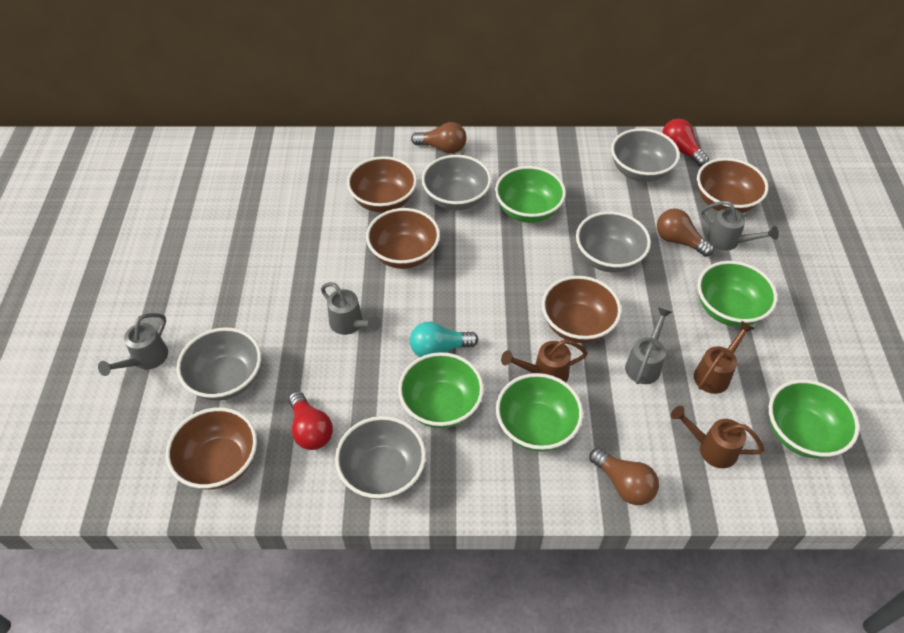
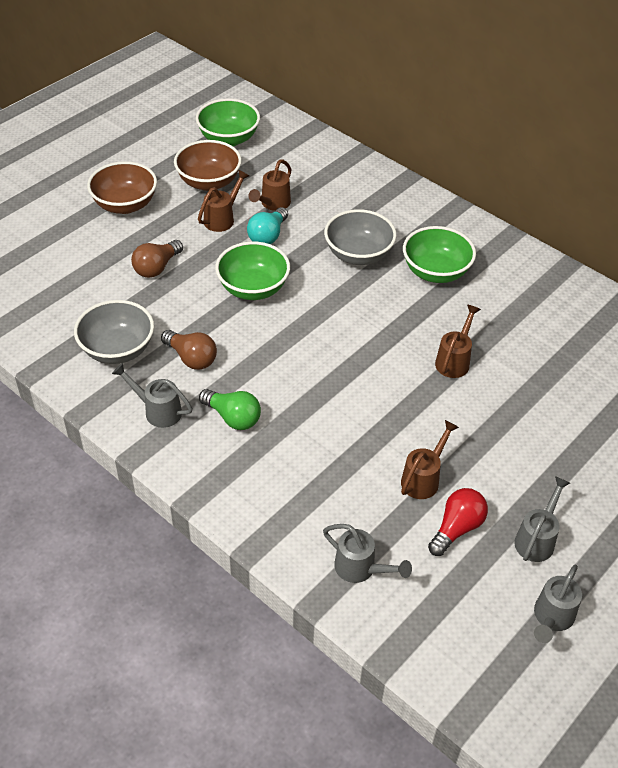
brown bowl: 5 -> 2
brown light bulb: 3 -> 2
brown watering can: 3 -> 4
green bowl: 5 -> 3
green light bulb: 0 -> 1
grey bowl: 5 -> 2
red light bulb: 2 -> 1

